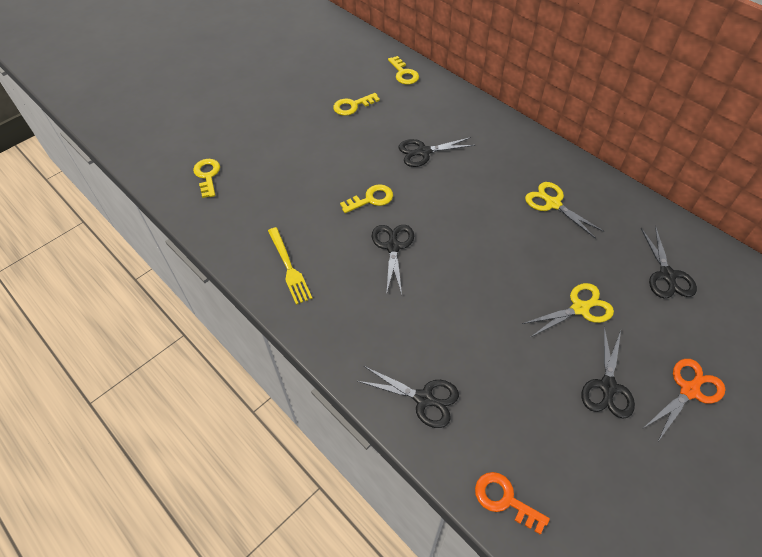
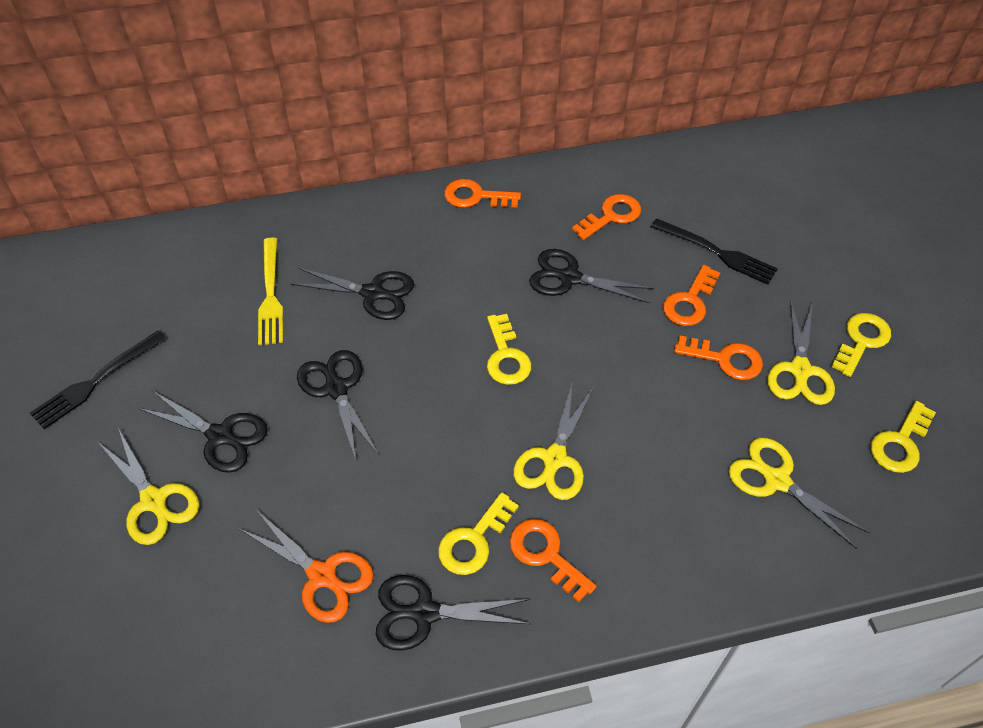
black fork: 0 -> 2
orange key: 1 -> 5
yellow scissors: 2 -> 4

